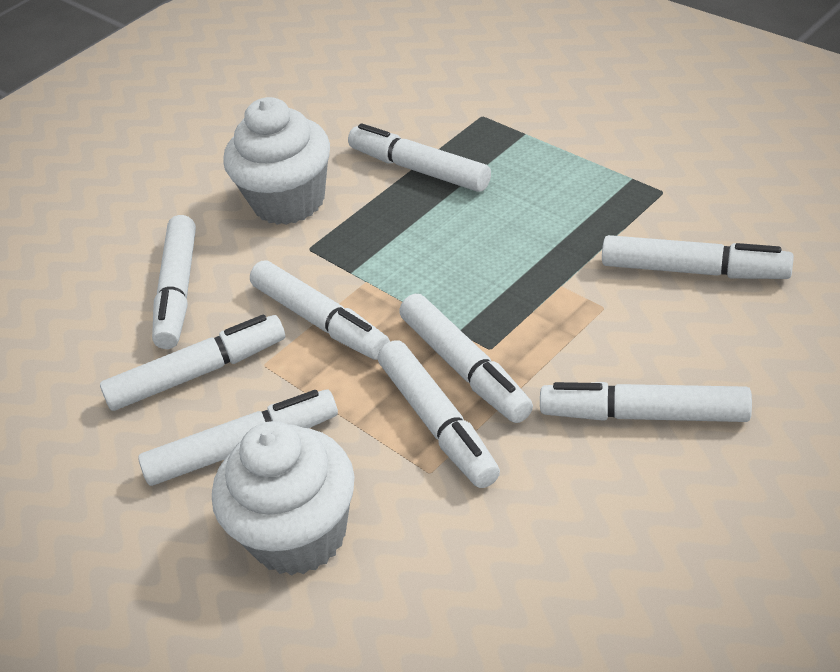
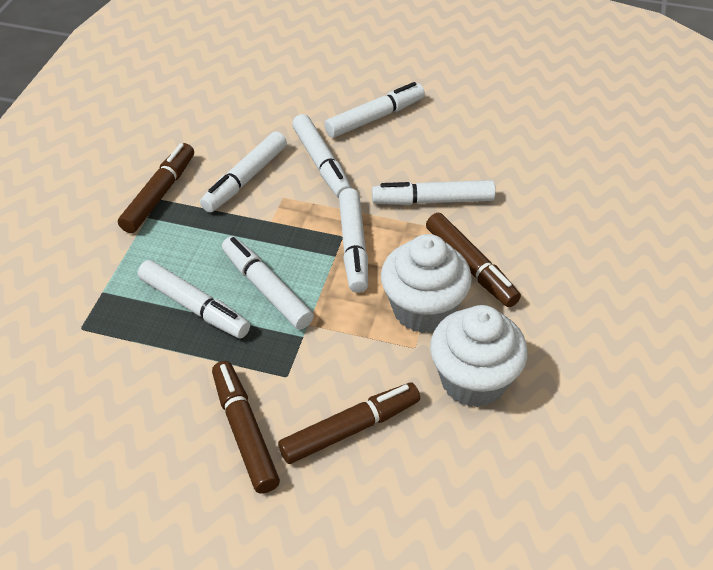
brown marker: 0 -> 4
white marker: 9 -> 7

